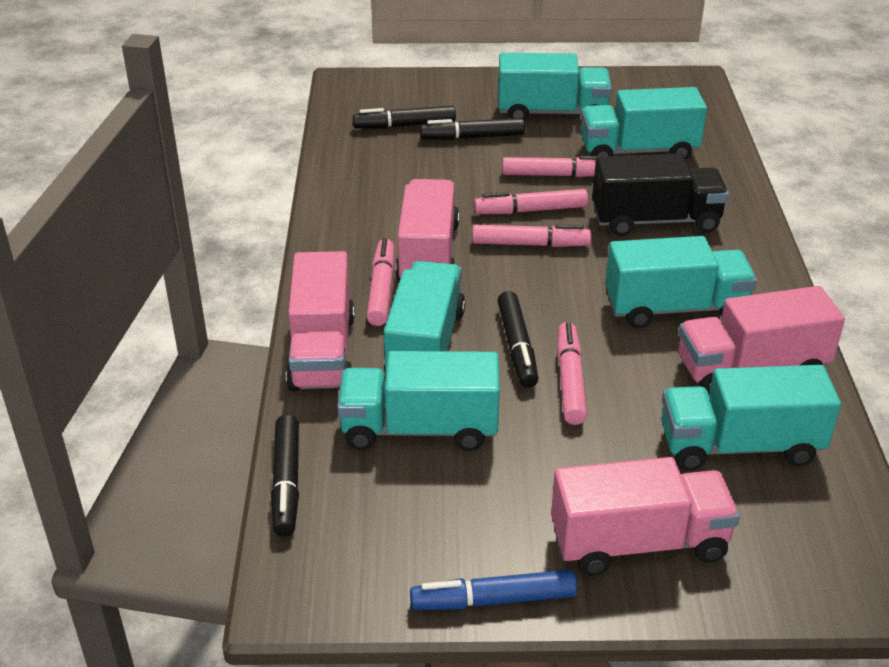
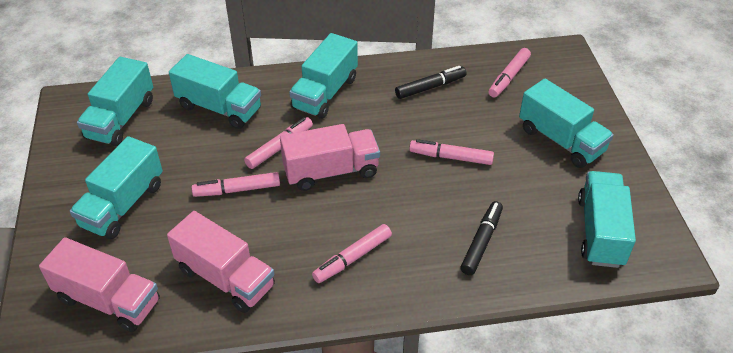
black marker: 4 -> 2
black truck: 1 -> 0
blue marker: 1 -> 0
pink truck: 4 -> 3

